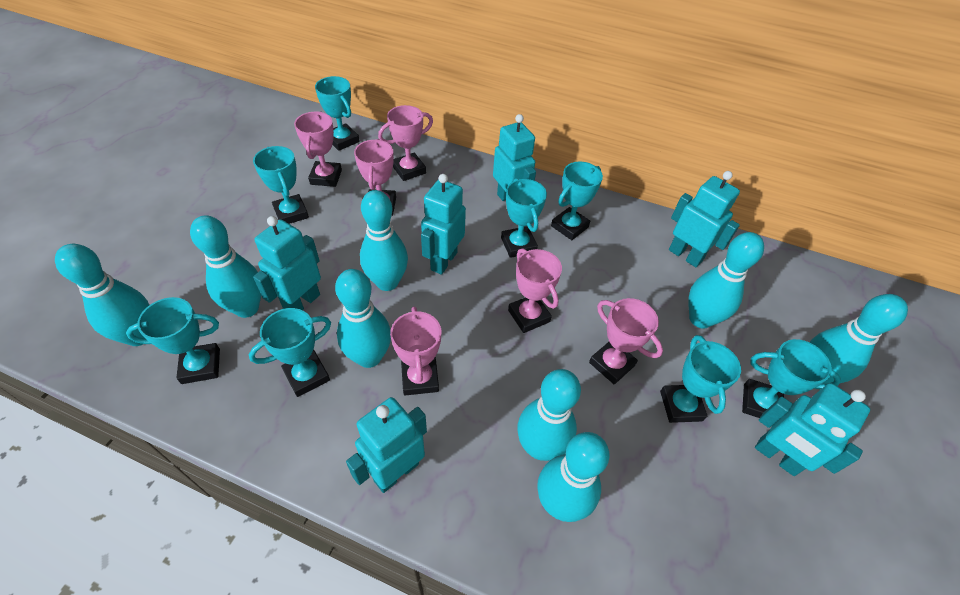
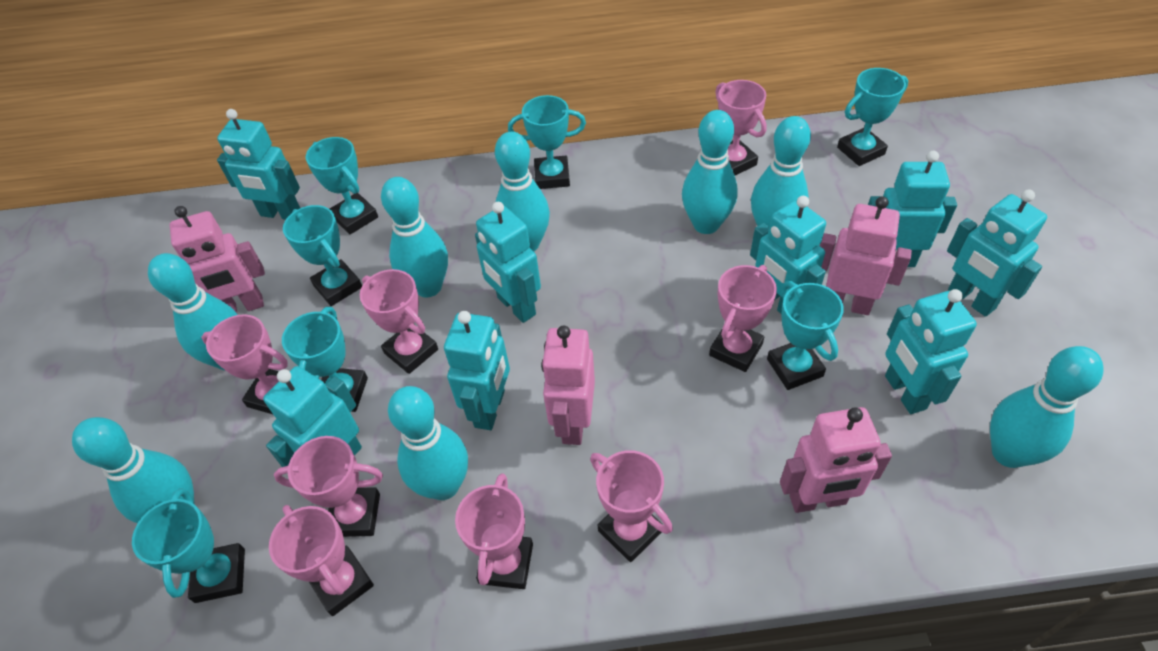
pink robot: 0 -> 4
pink trophy: 6 -> 8
turquoise robot: 6 -> 8
turquoise trophy: 8 -> 7

